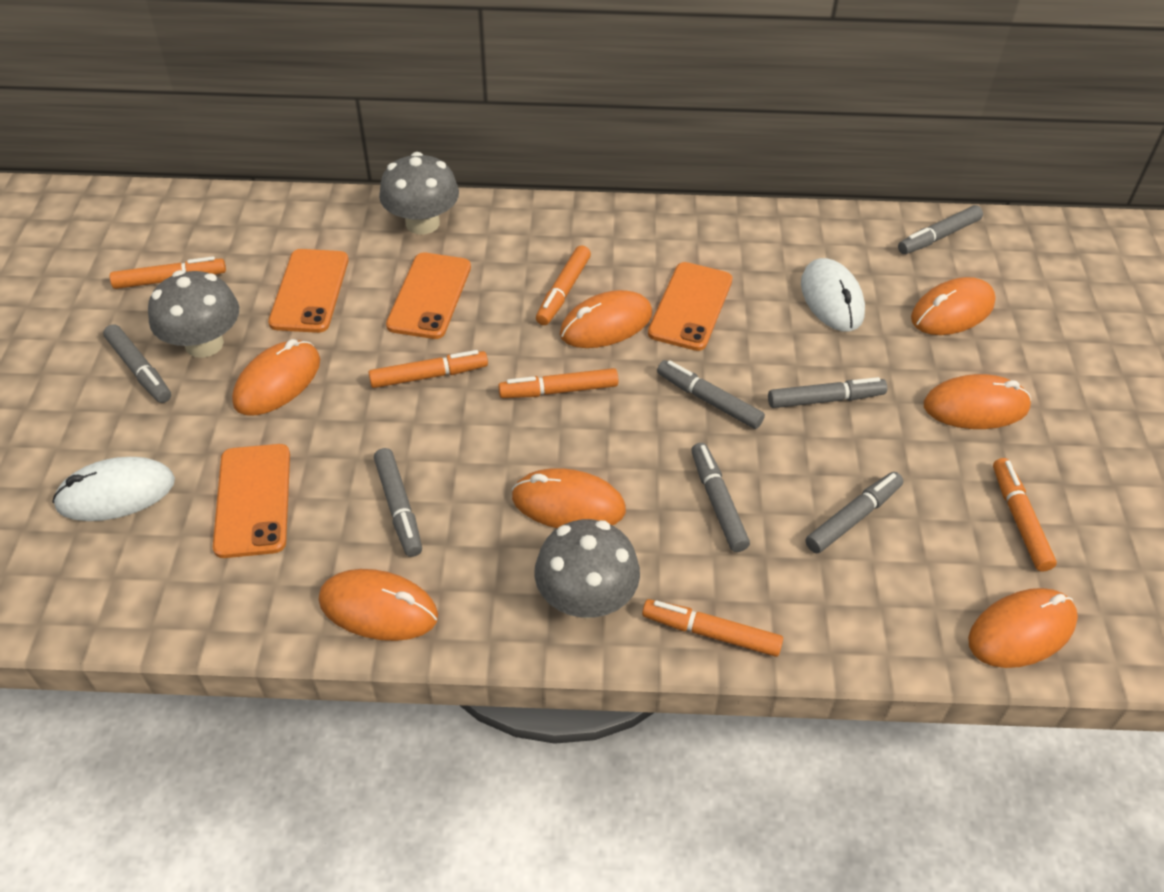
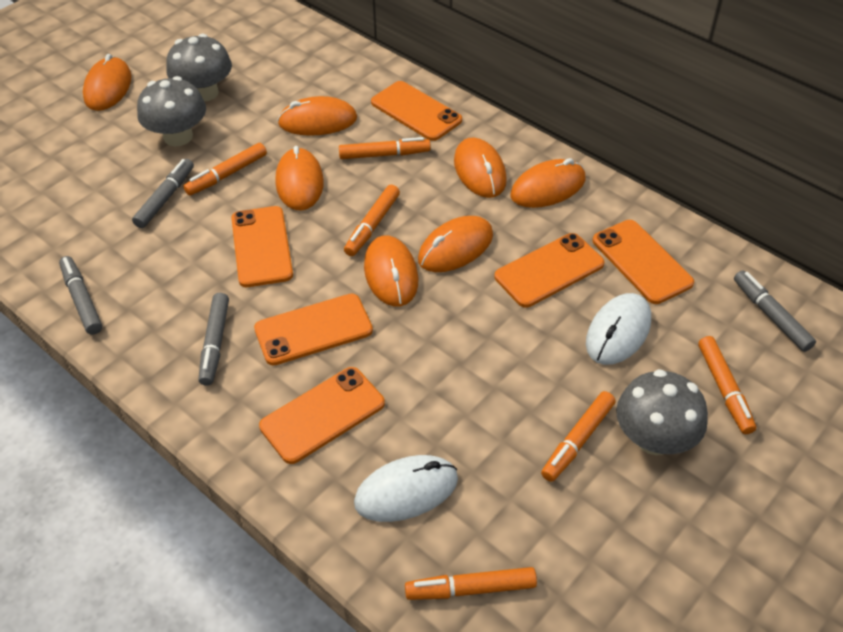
grey marker: 7 -> 4
orange phone: 4 -> 6

